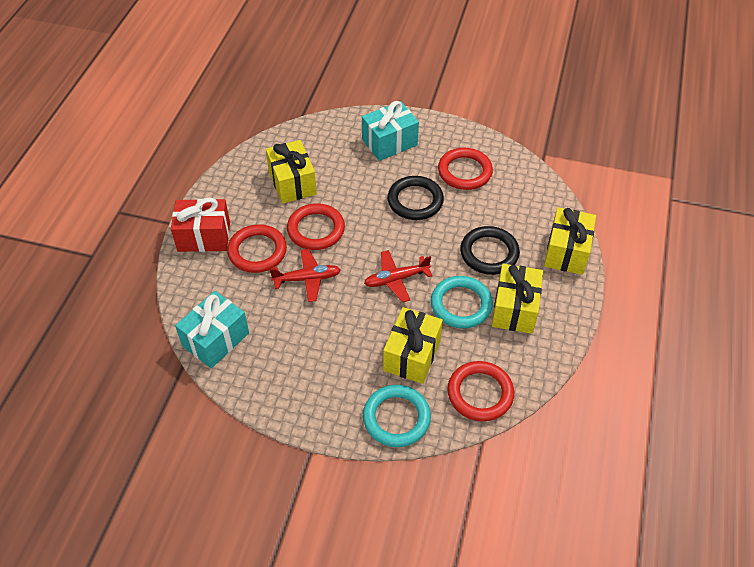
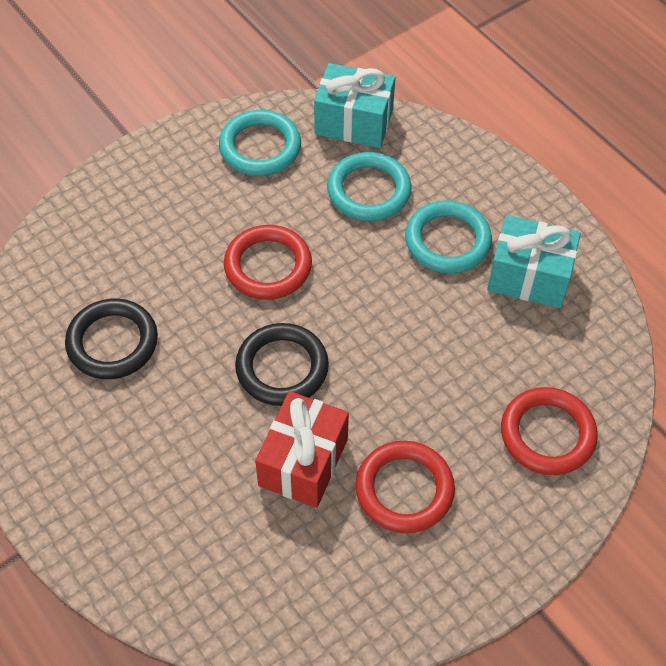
red plane: 2 -> 0
red ring: 4 -> 3
turquoise ring: 2 -> 3
yellow gift: 4 -> 0

